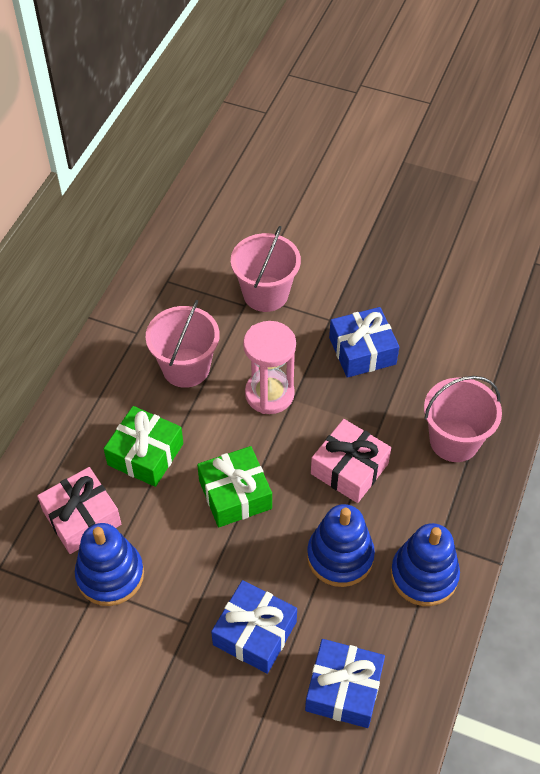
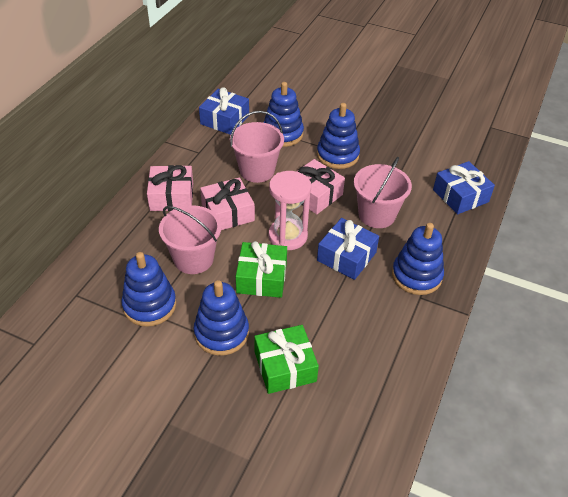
blue stacking toy: 3 -> 5
pink gift: 2 -> 3

